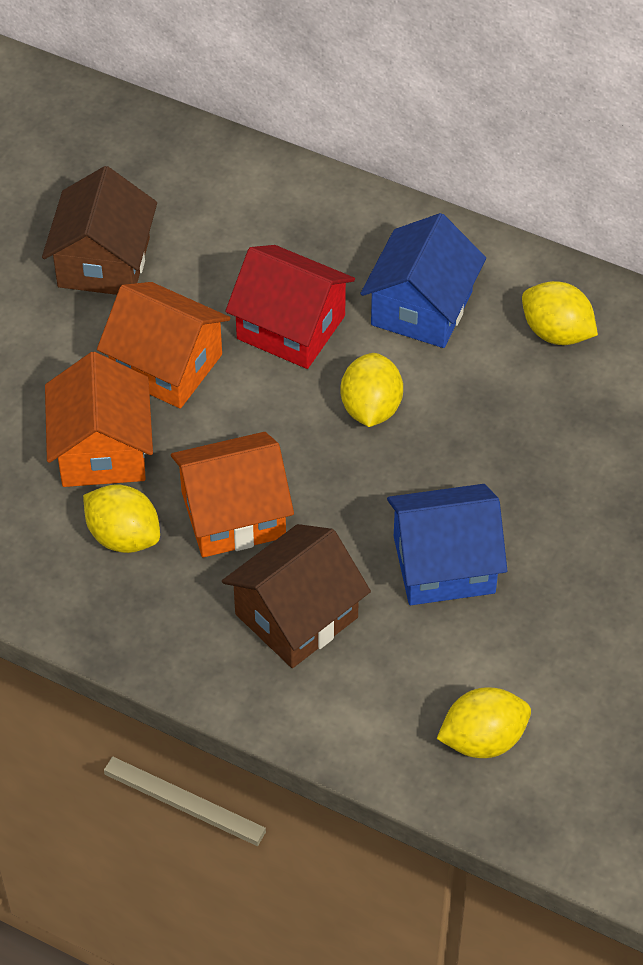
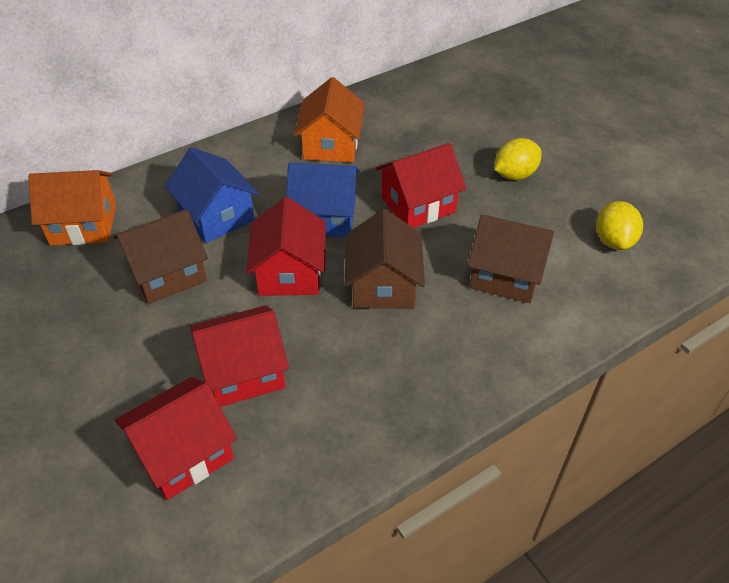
brown house: 2 -> 3
orange house: 3 -> 2
red house: 1 -> 4
yellow lemon: 4 -> 2

